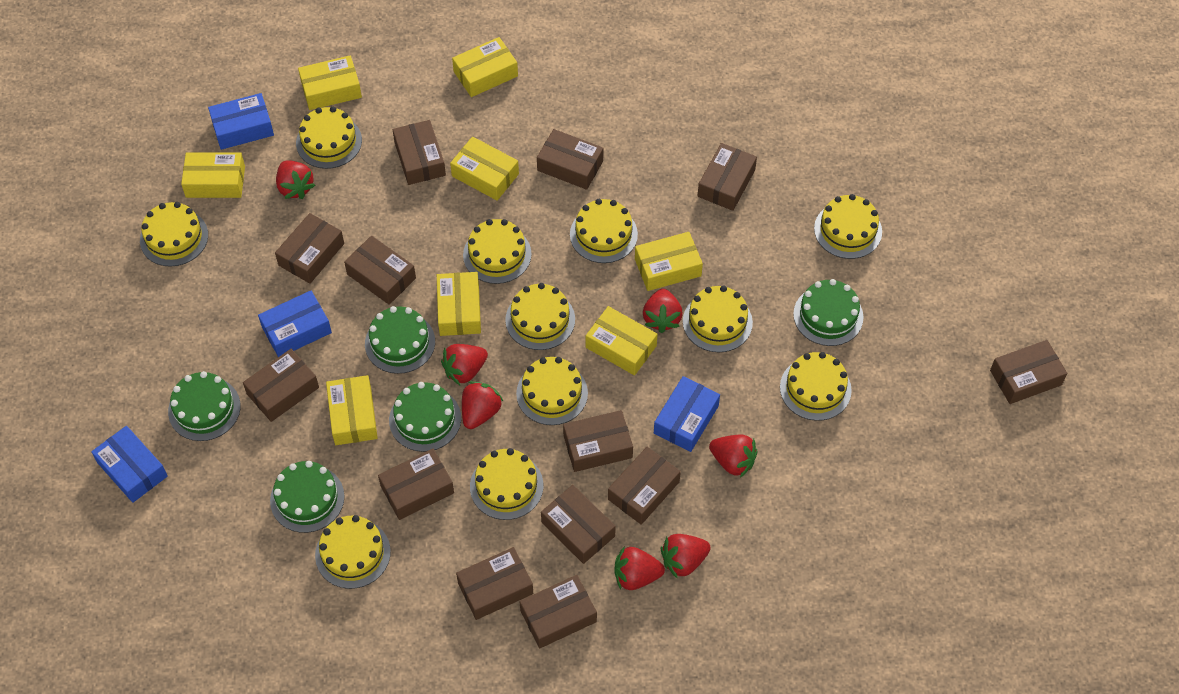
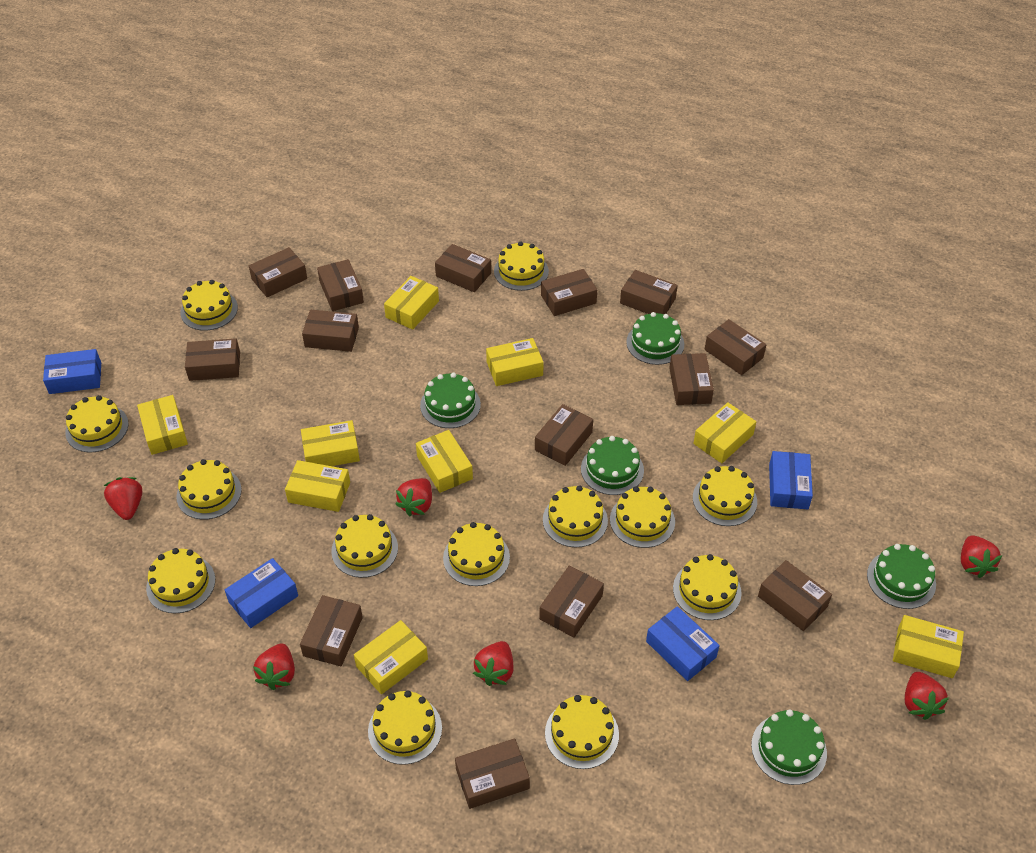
brown box: 13 -> 14
red strawberry: 7 -> 6
yellow box: 8 -> 9
yellow cake: 11 -> 13

